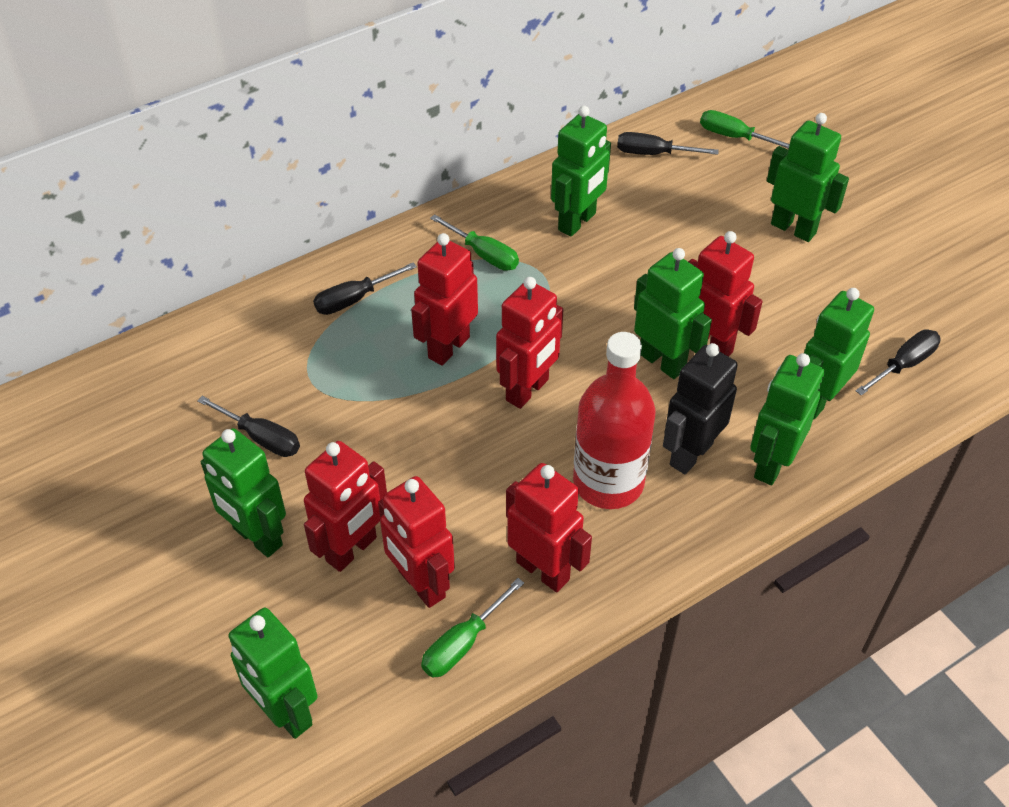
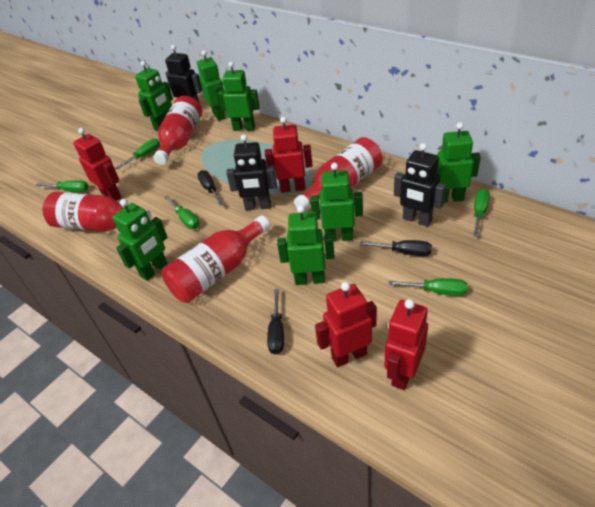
black robot: 1 -> 3
black screwdriver: 4 -> 3
green screwdriver: 3 -> 5
red bottle: 1 -> 4
red robot: 6 -> 4

